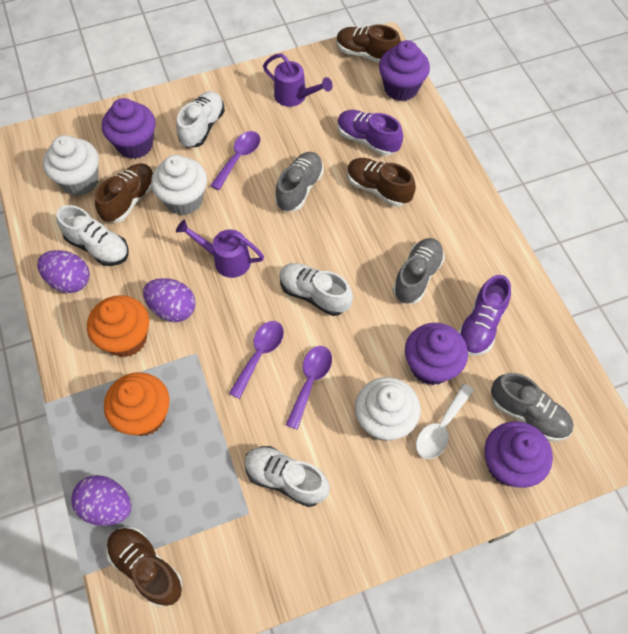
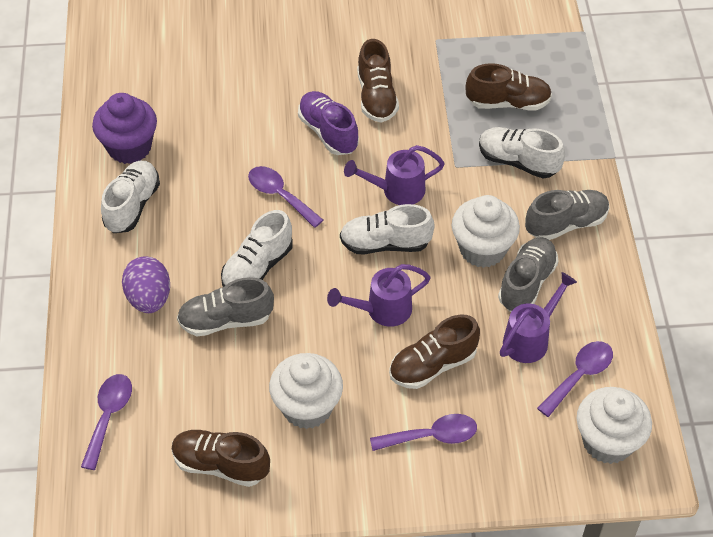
orange cupcake: 2 -> 0
purple cupcake: 4 -> 1
purple egg: 3 -> 1
purple shoe: 2 -> 1
purple spoon: 3 -> 4
purple watering can: 2 -> 3
white spoon: 1 -> 0

